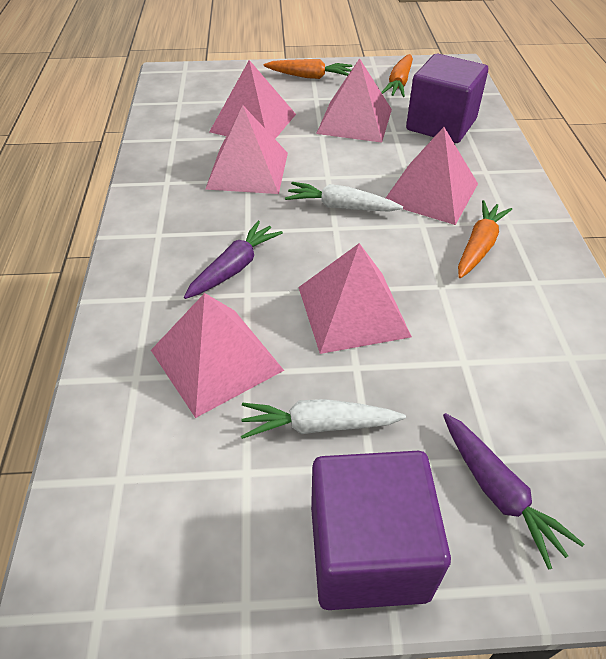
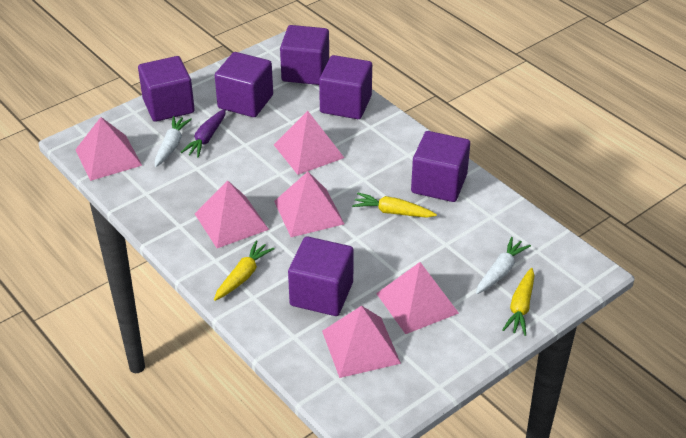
orange carrot: 3 -> 0
purple carrot: 2 -> 1
purple cube: 2 -> 6
yellow carrot: 0 -> 3

